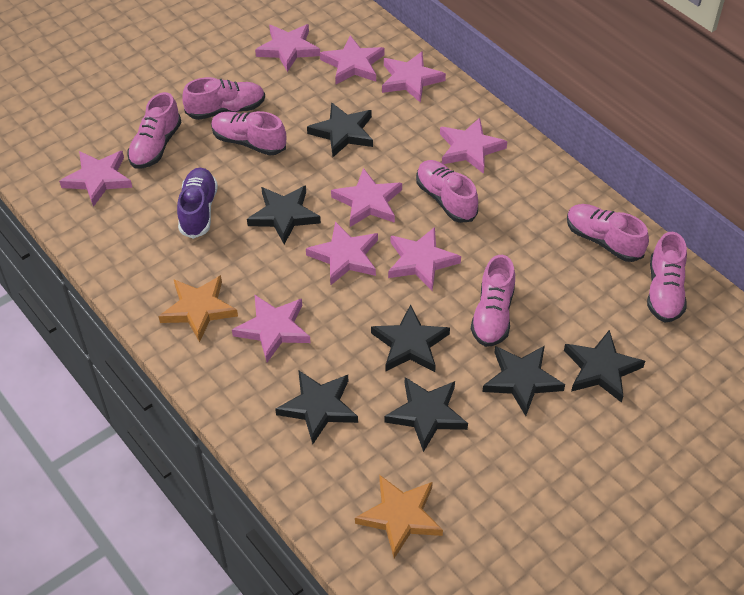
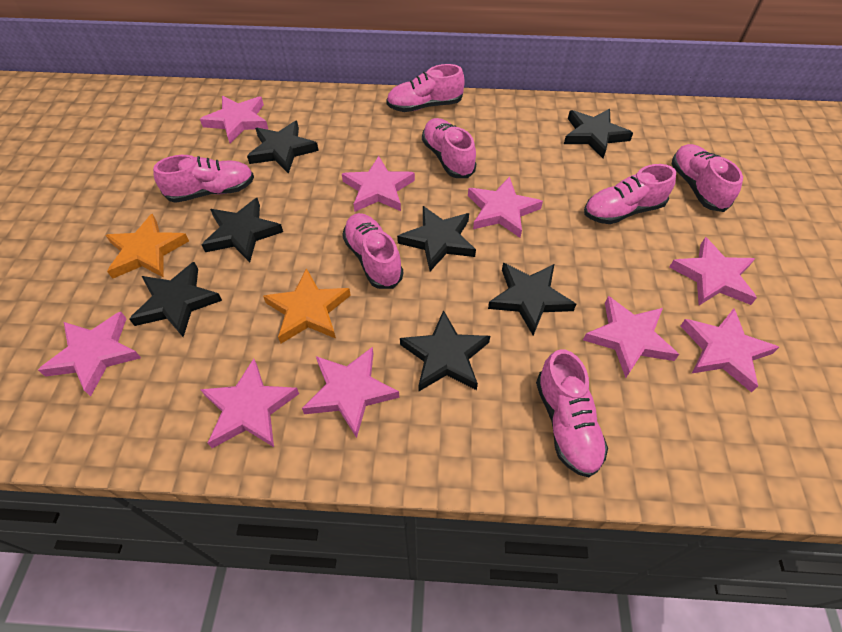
purple shoe: 1 -> 0

